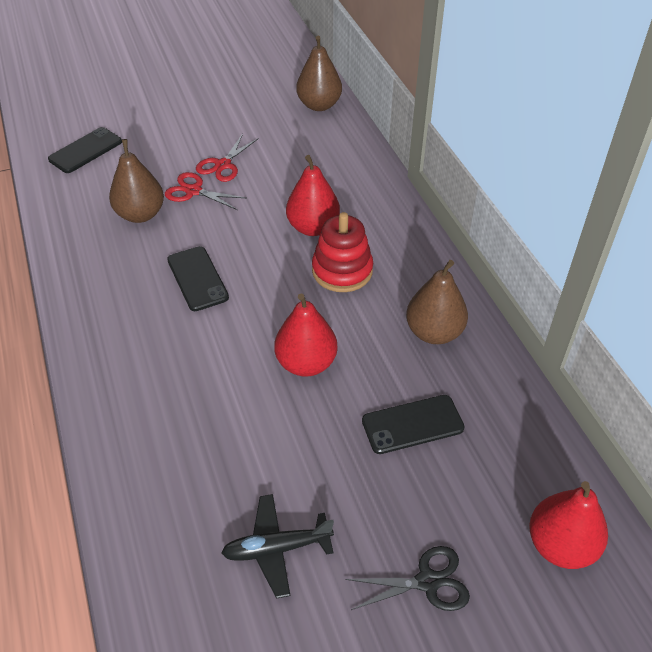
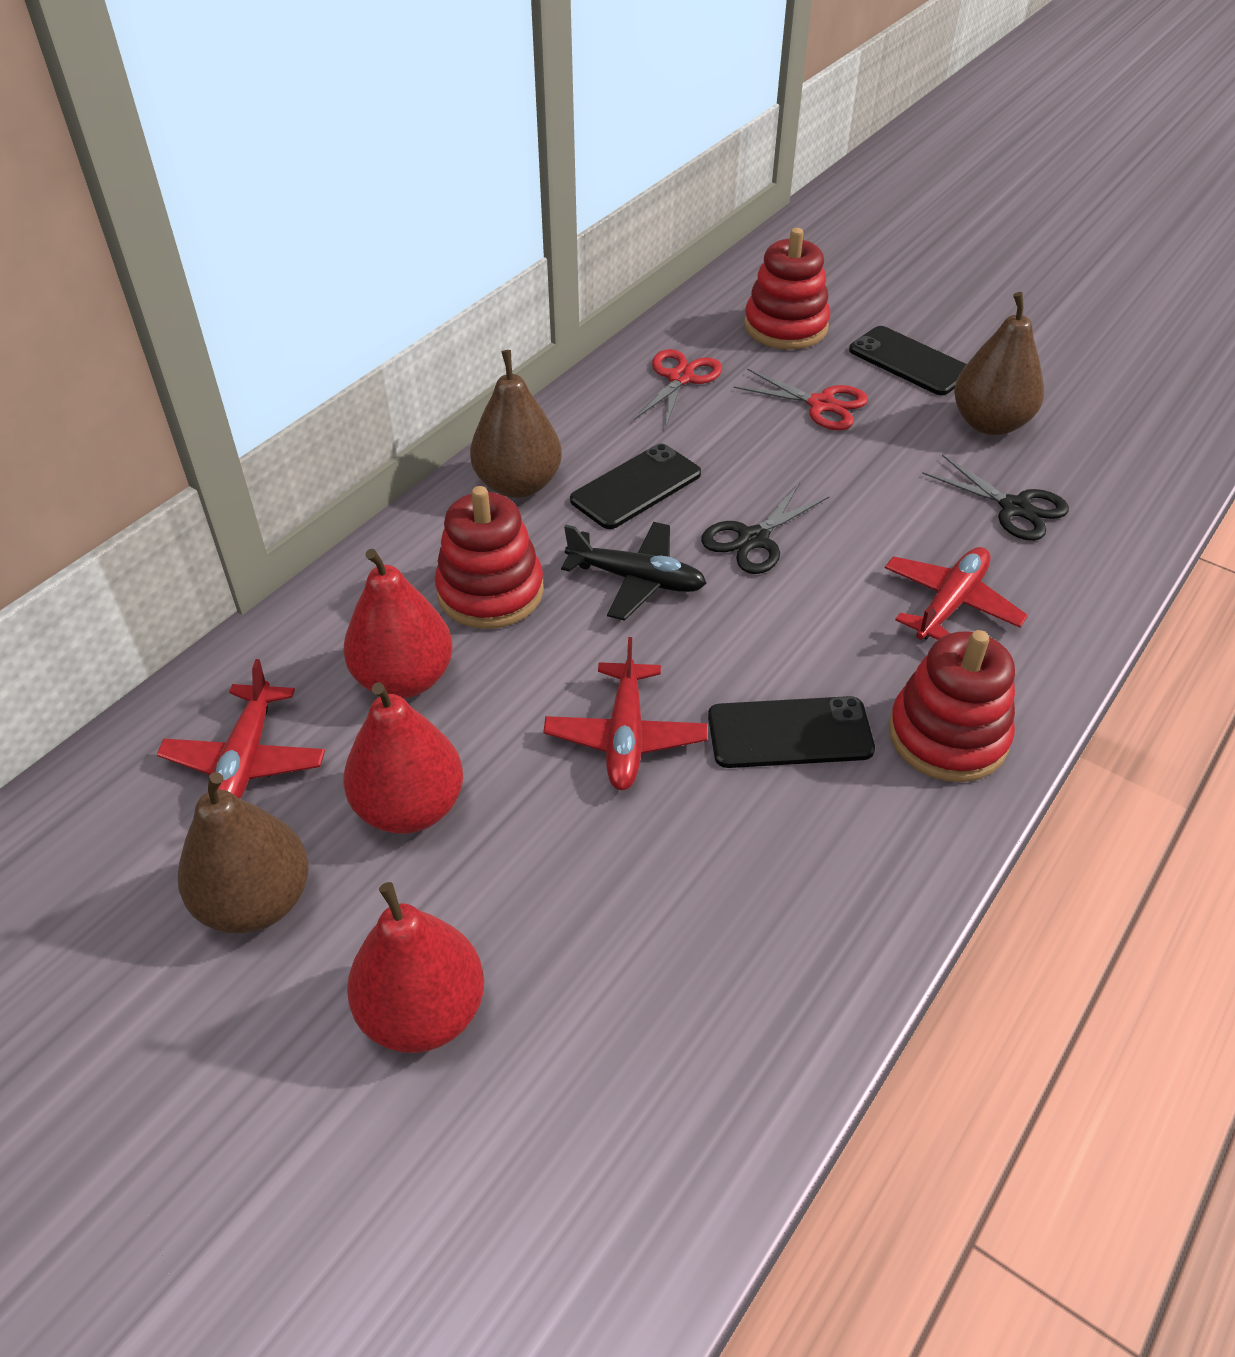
black scissors: 1 -> 2
red plane: 0 -> 3
red stacking toy: 1 -> 3

